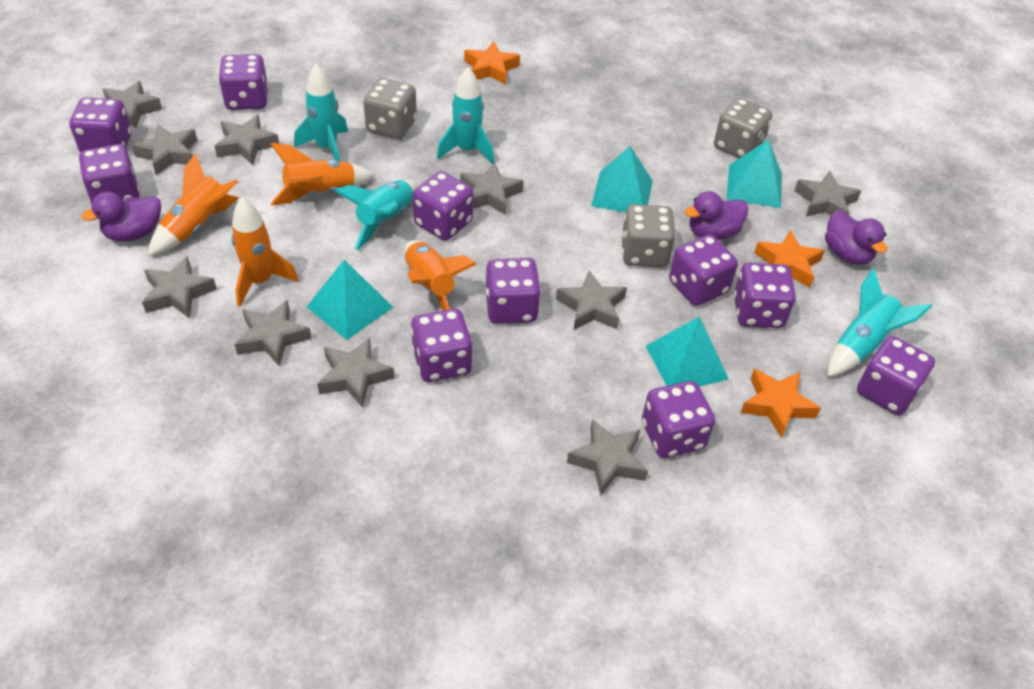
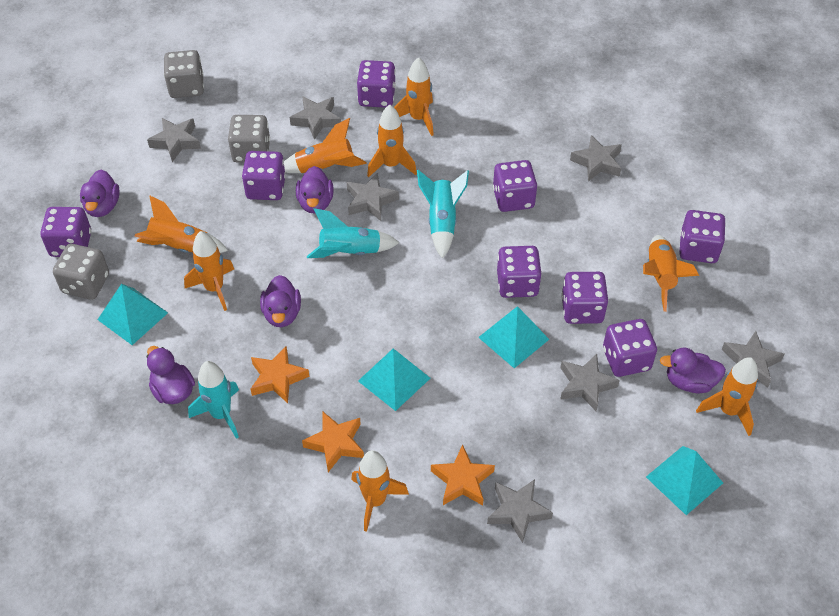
grey star: 10 -> 7
orange rocket: 4 -> 8
purple dice: 10 -> 8
purple duck: 3 -> 5
turquoise rocket: 4 -> 3

